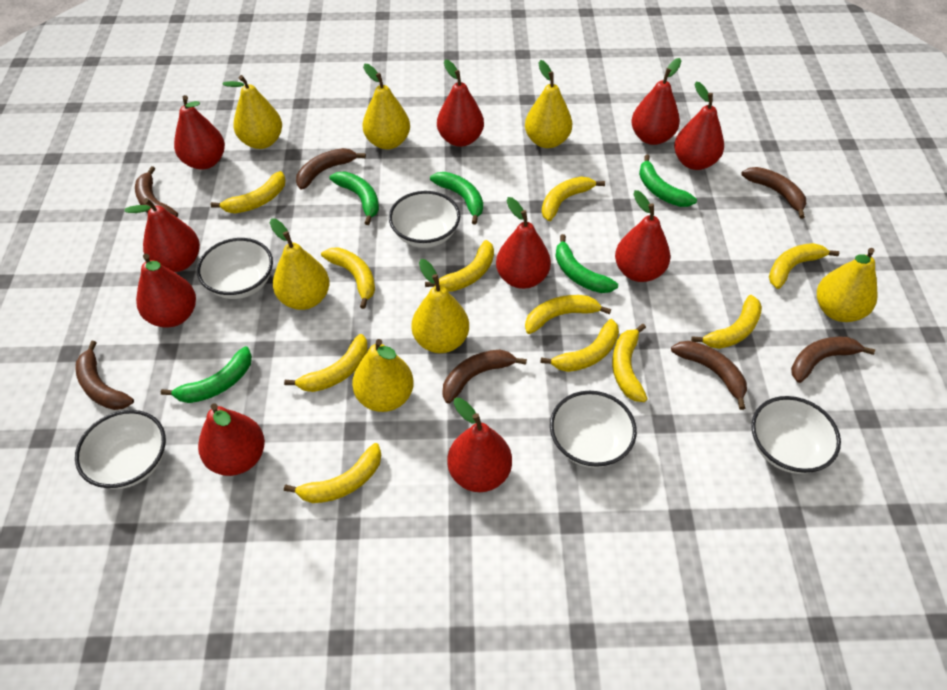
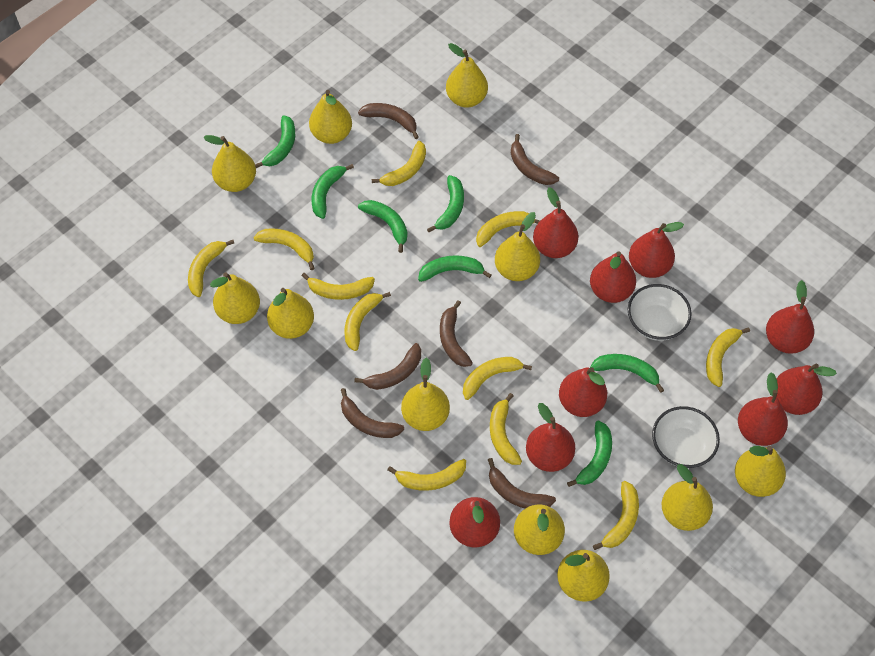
brown banana: 7 -> 6
green banana: 5 -> 7
red pear: 10 -> 9
white bowl: 5 -> 2
yellow pear: 7 -> 11

